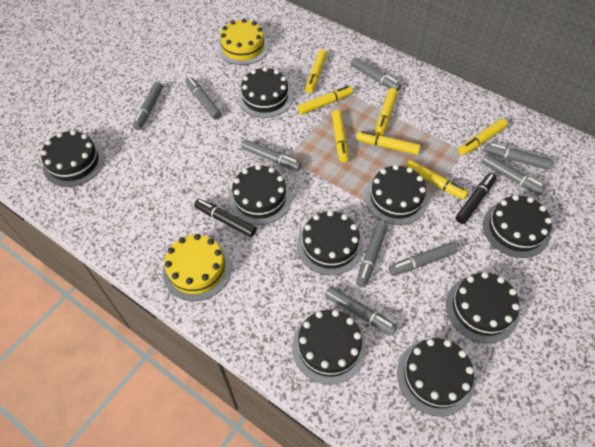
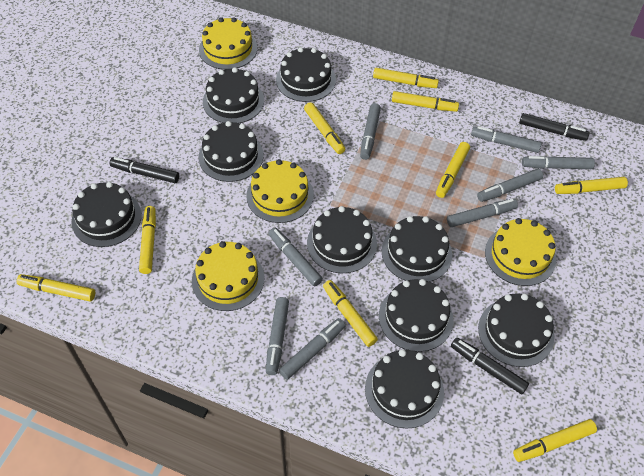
black marker: 2 -> 3
grey marker: 9 -> 8
yellow cake: 2 -> 4
yellow marker: 7 -> 9

